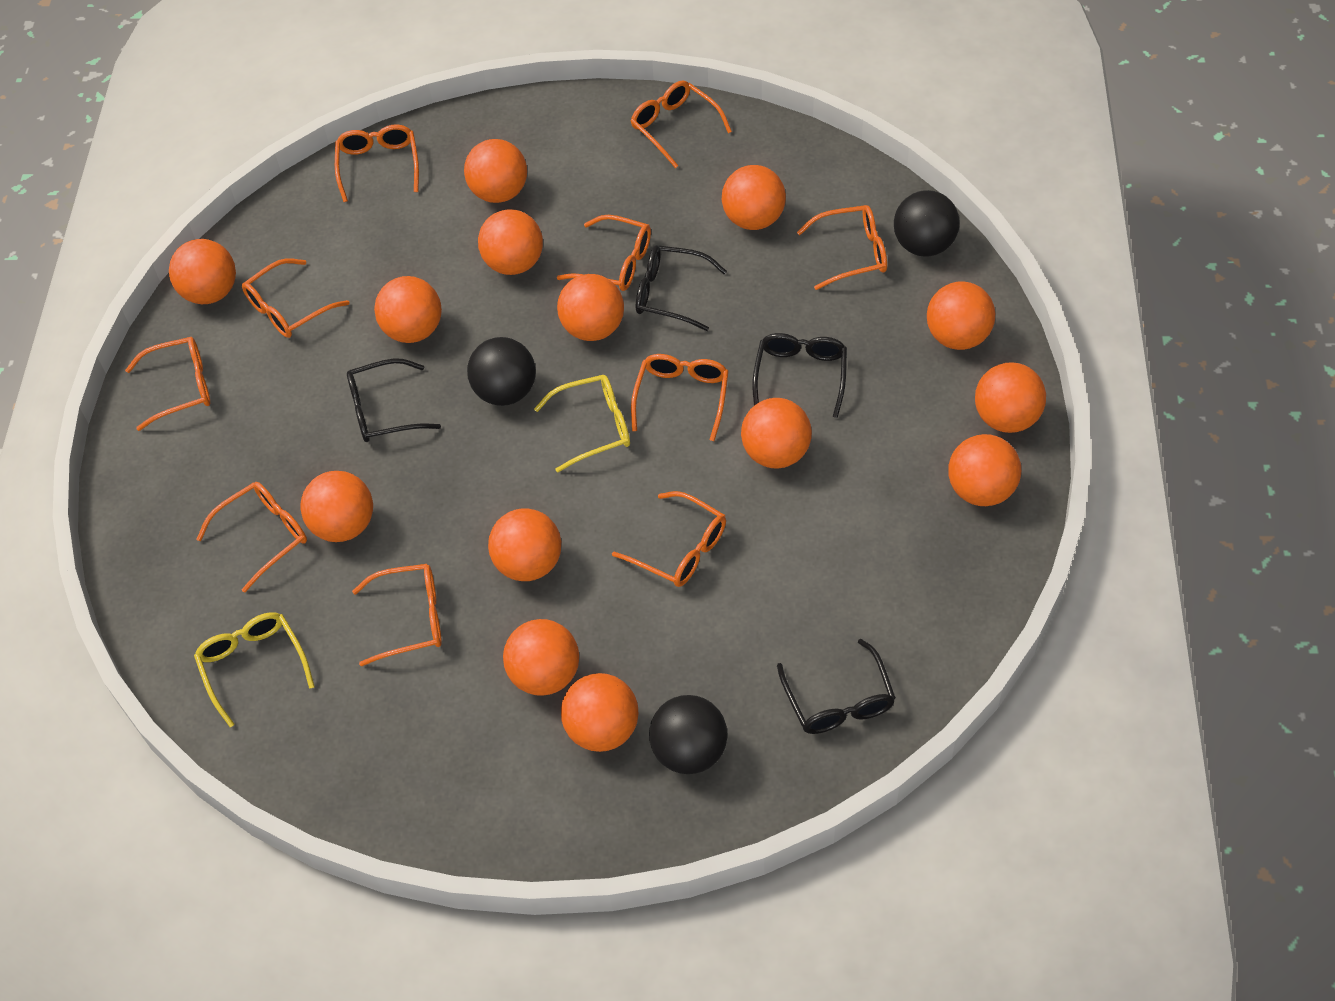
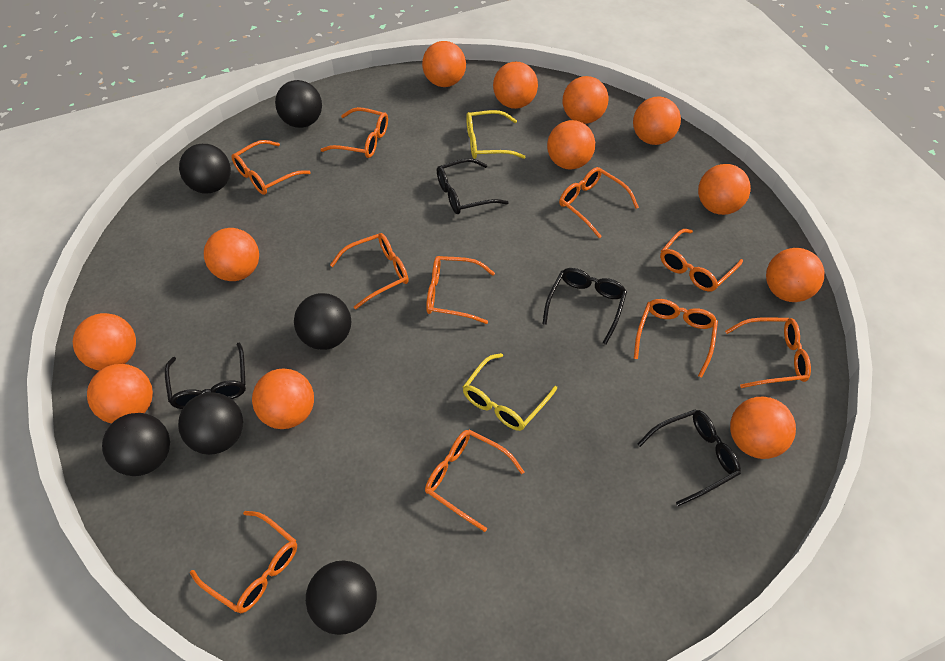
black ball: 3 -> 6
orange ball: 14 -> 12

